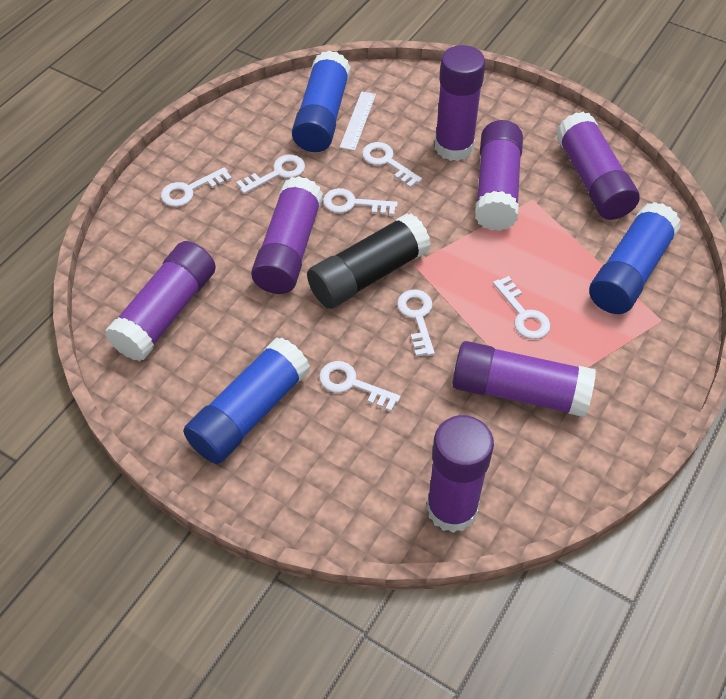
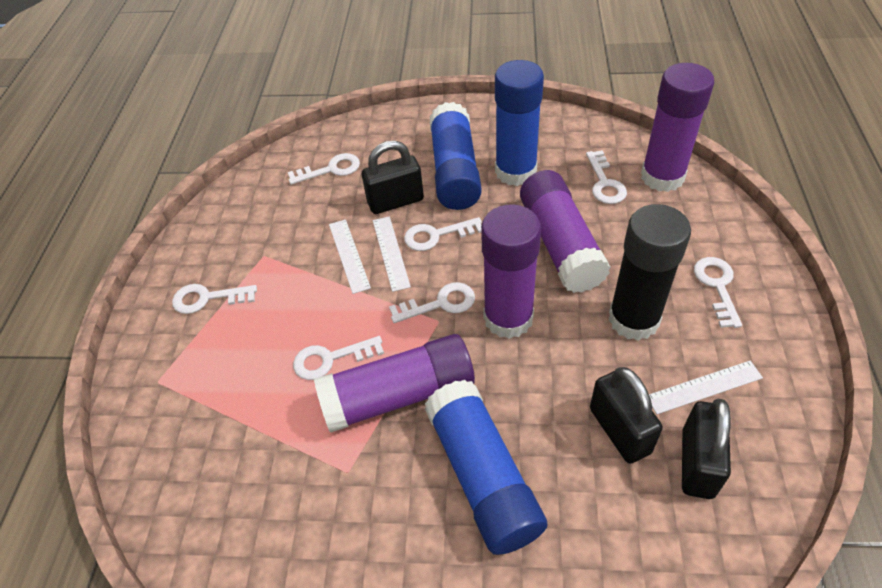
black padlock: 0 -> 3
purple glue stick: 7 -> 4
white ruler: 1 -> 3

